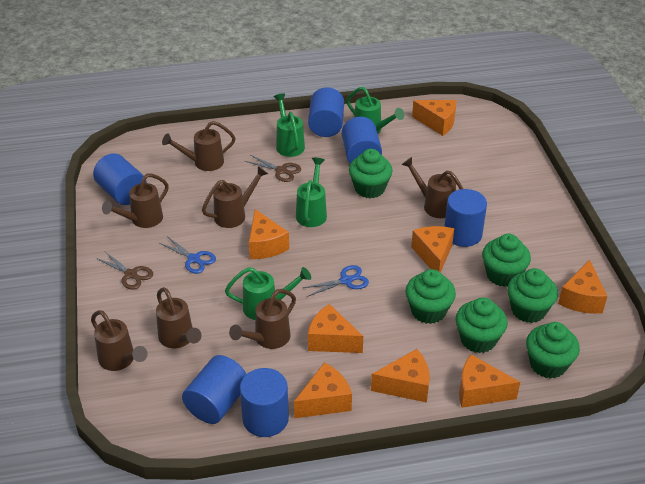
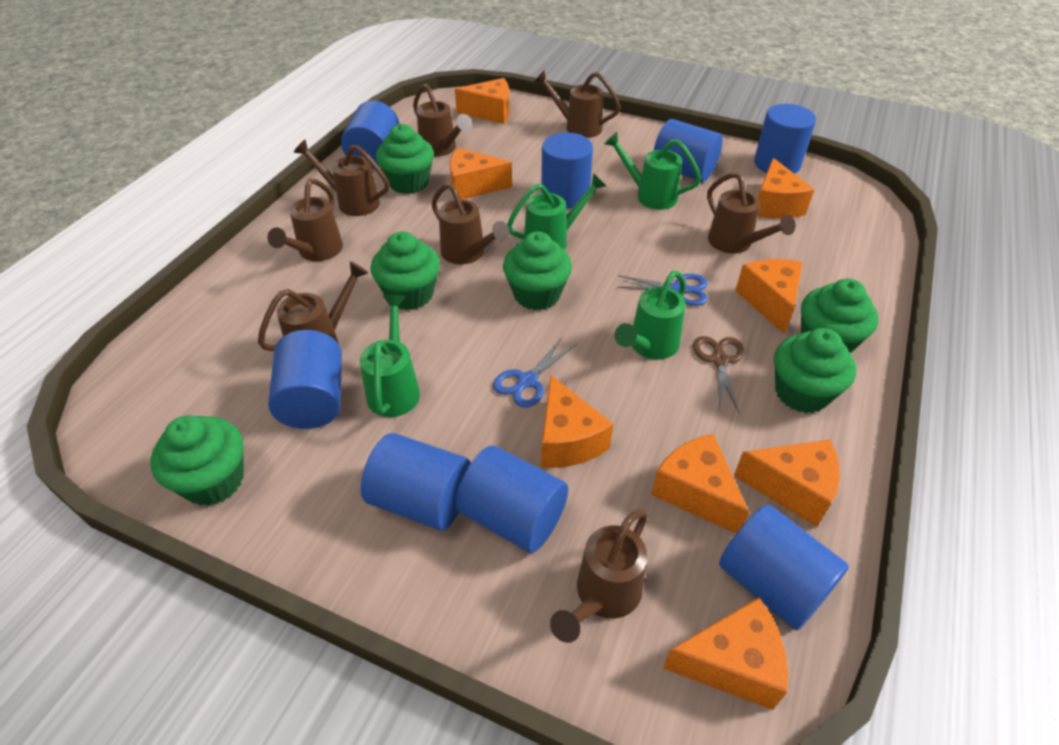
blue cylinder: 6 -> 8
brown scissors: 2 -> 1
brown watering can: 7 -> 8

